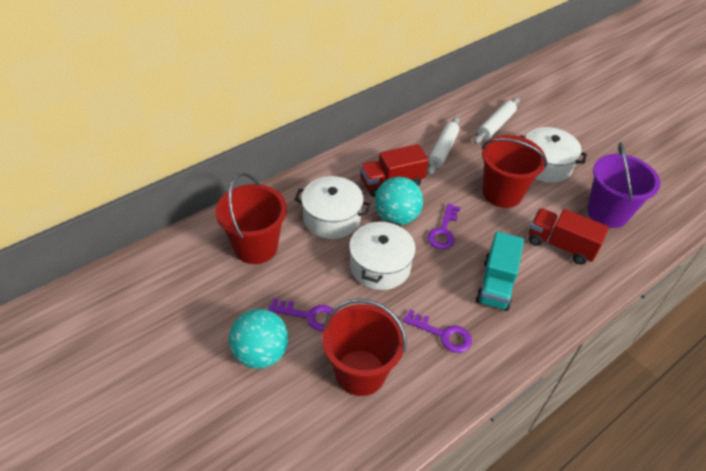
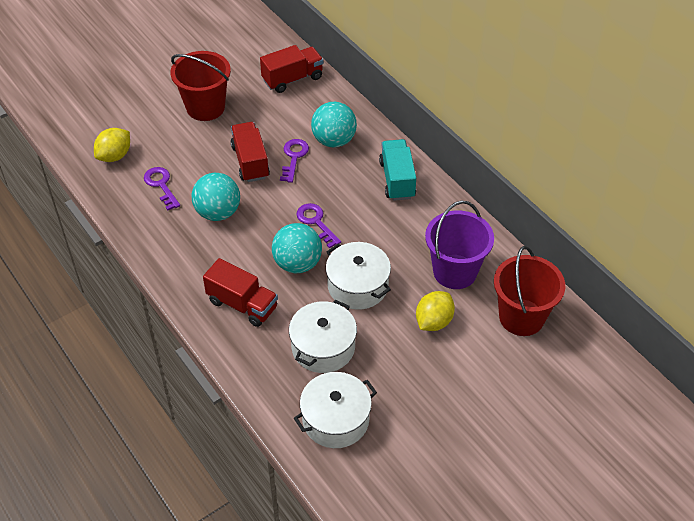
red bucket: 3 -> 2
red truck: 2 -> 3
turquoise ball: 2 -> 3
white rolling pin: 2 -> 0
yellow lemon: 0 -> 2

